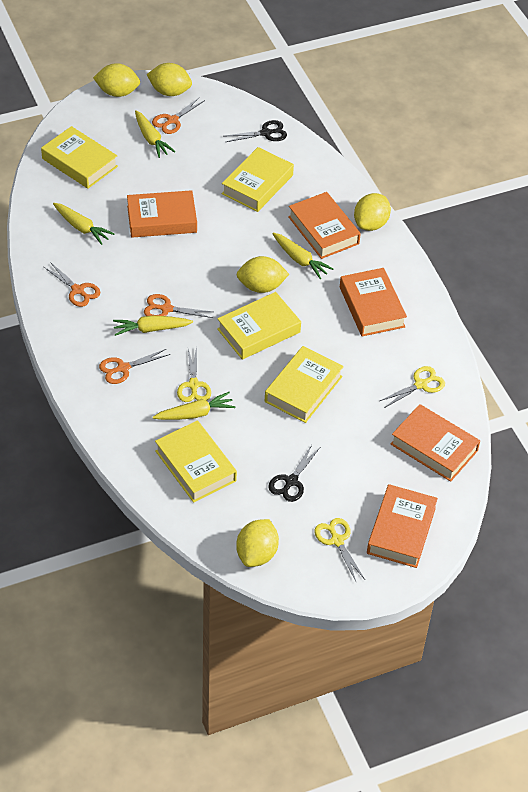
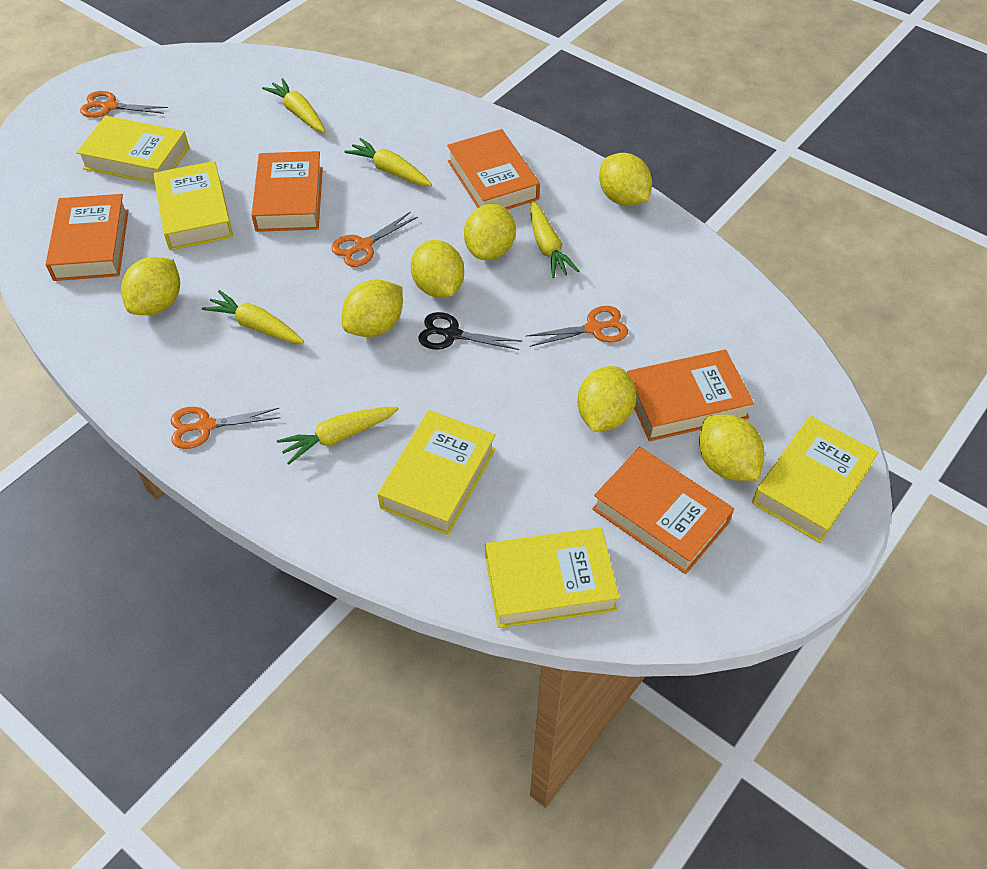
black scissors: 2 -> 1
yellow lemon: 5 -> 7
yellow scissors: 3 -> 0

